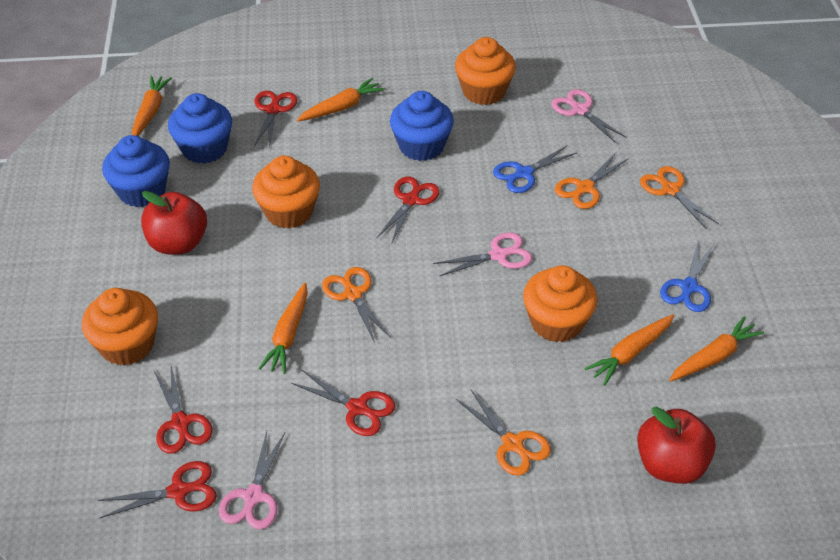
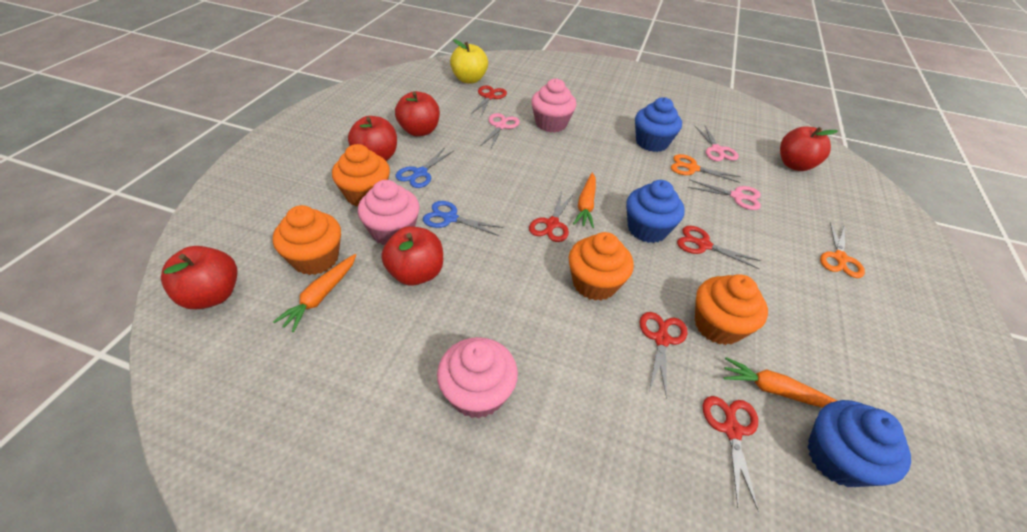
orange carrot: 5 -> 3
orange scissors: 4 -> 2
pink cupcake: 0 -> 3
red apple: 2 -> 5
yellow apple: 0 -> 1

